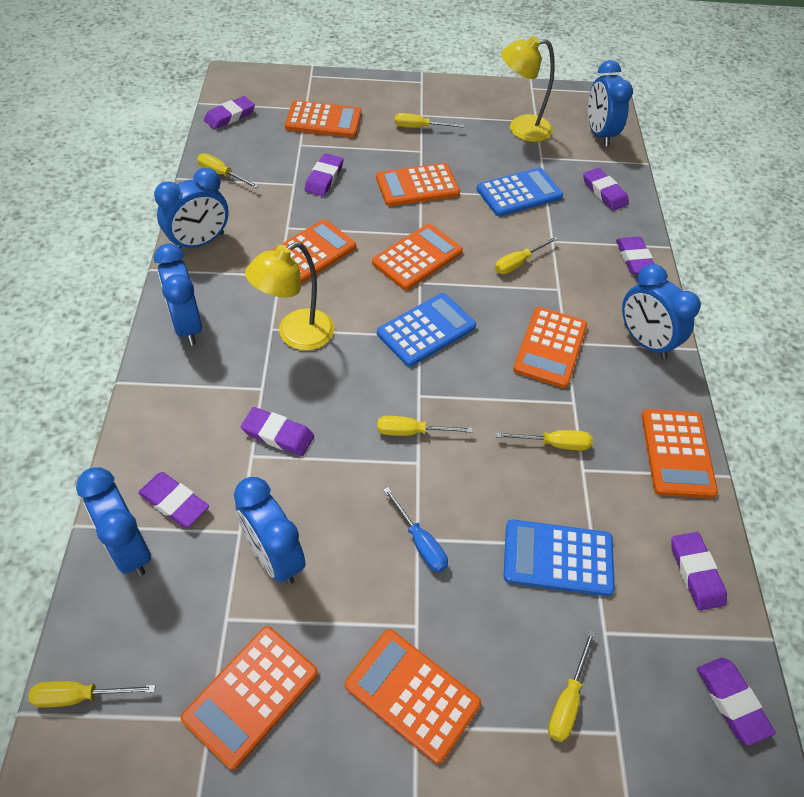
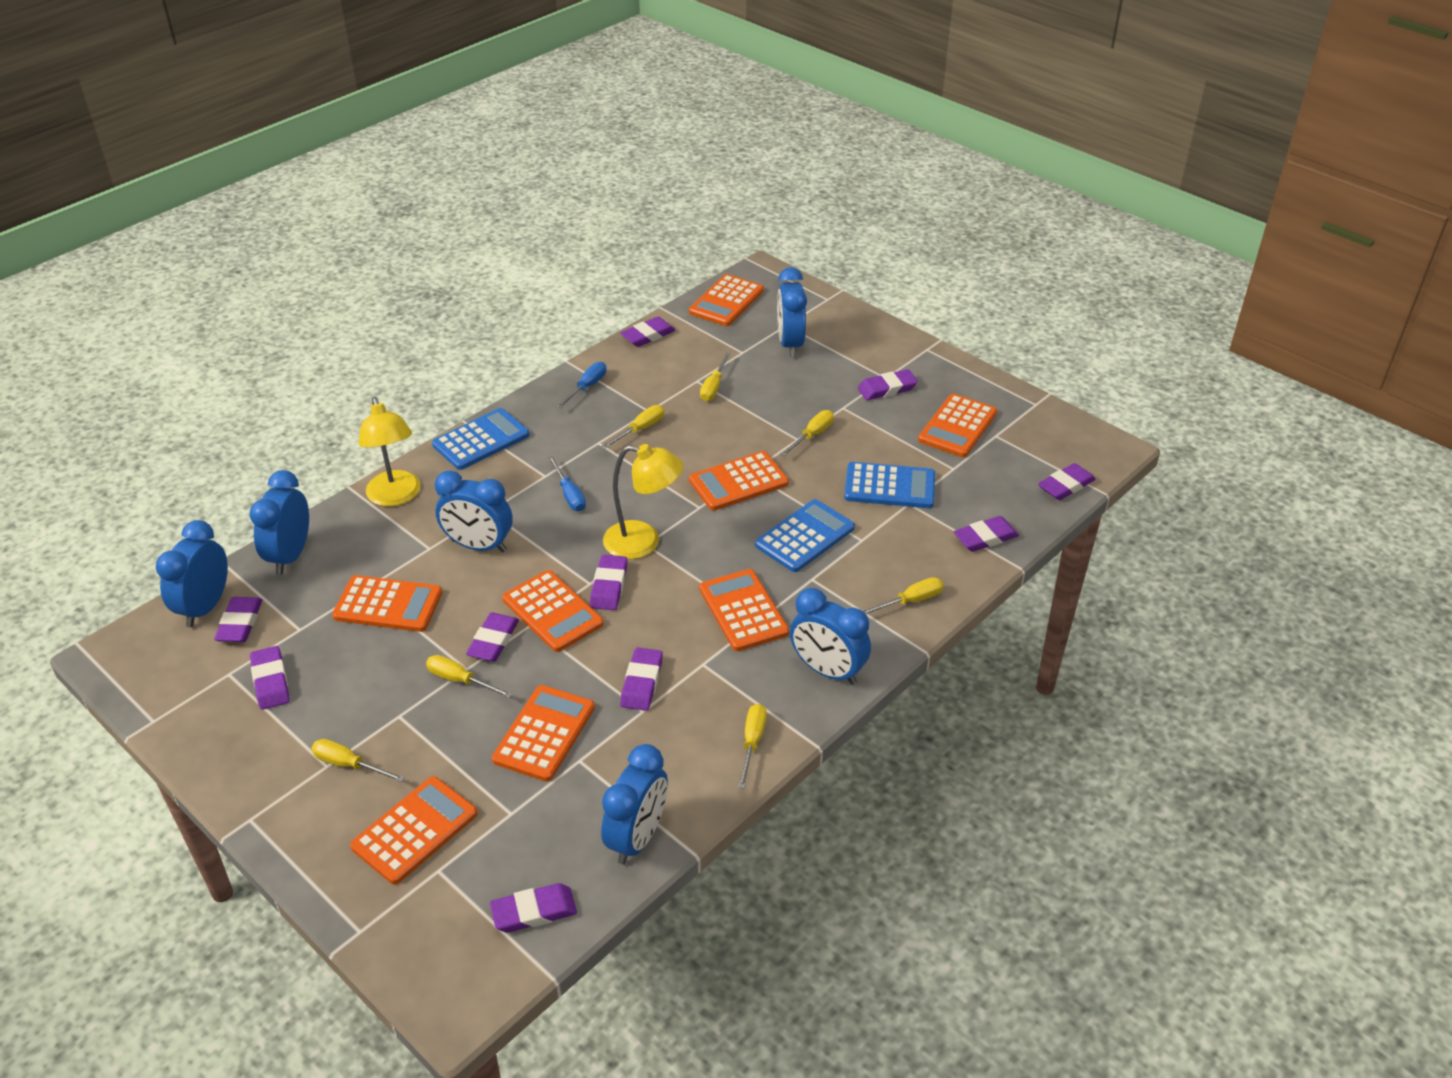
blue screwdriver: 1 -> 2
purple eraser: 8 -> 10

